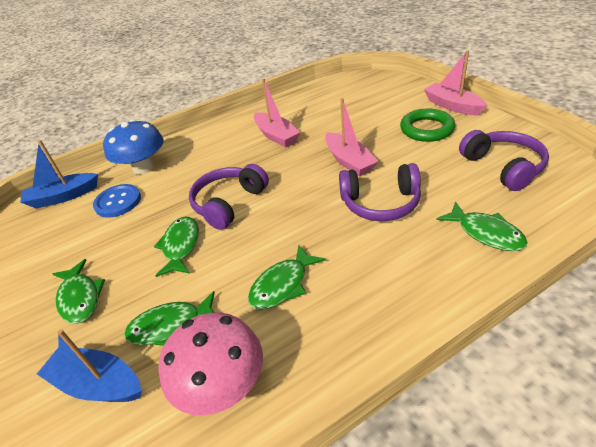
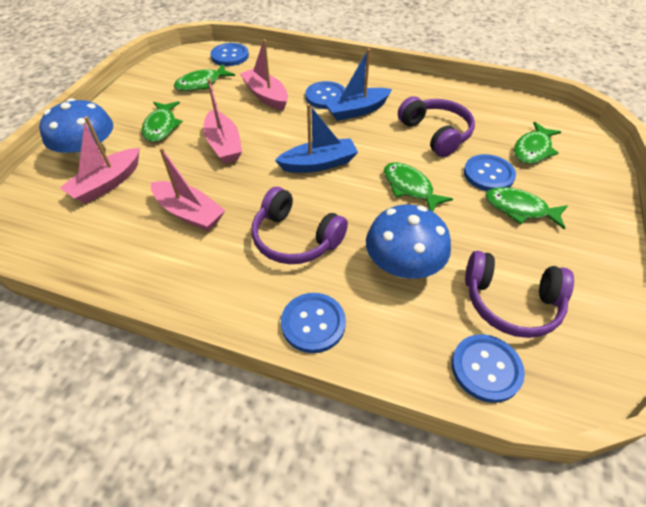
blue button: 1 -> 5
blue mushroom: 1 -> 2
green ring: 1 -> 0
pink boat: 3 -> 4
pink mushroom: 1 -> 0

